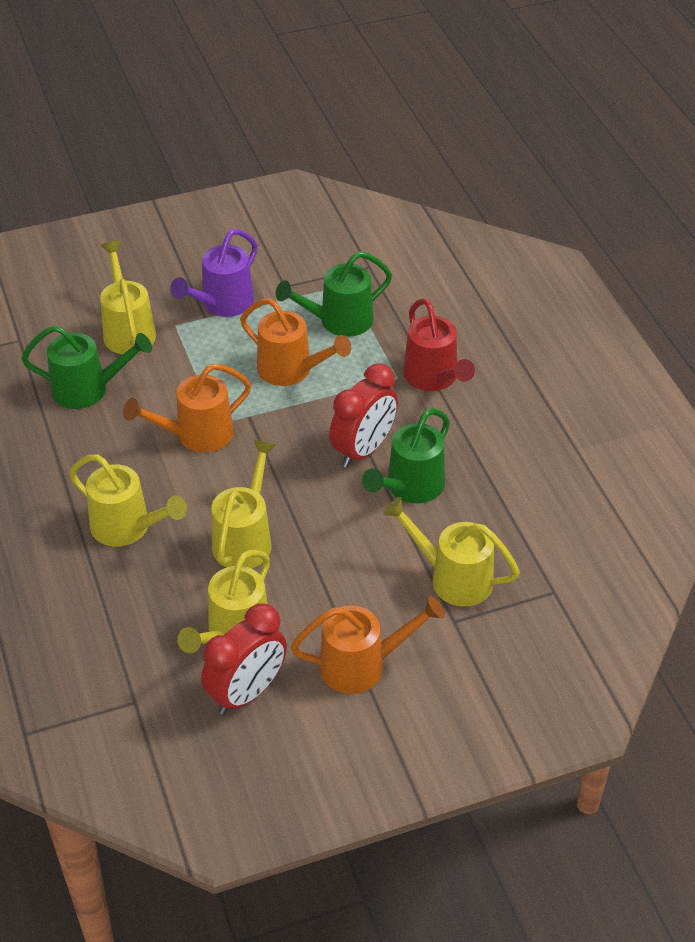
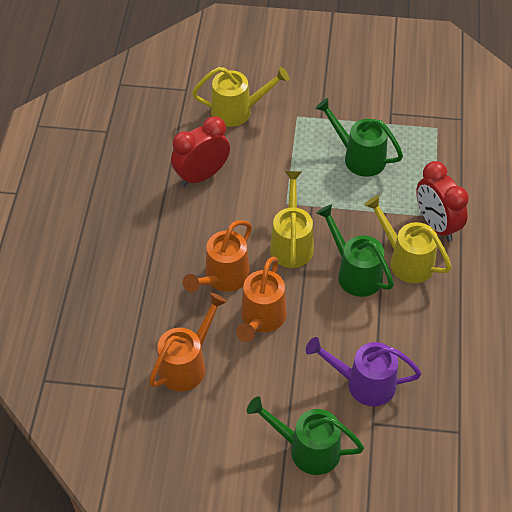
red watering can: 1 -> 0
yellow watering can: 5 -> 3

